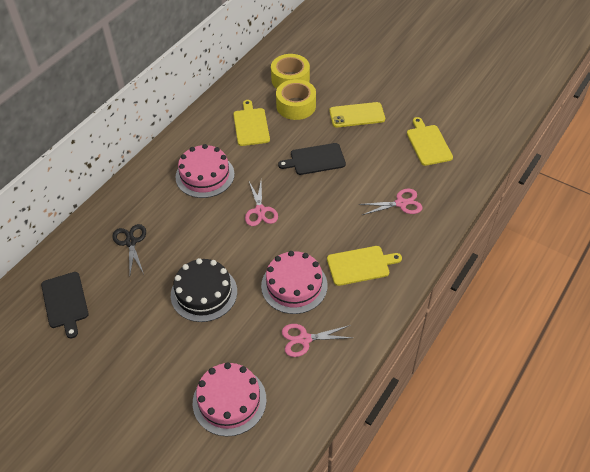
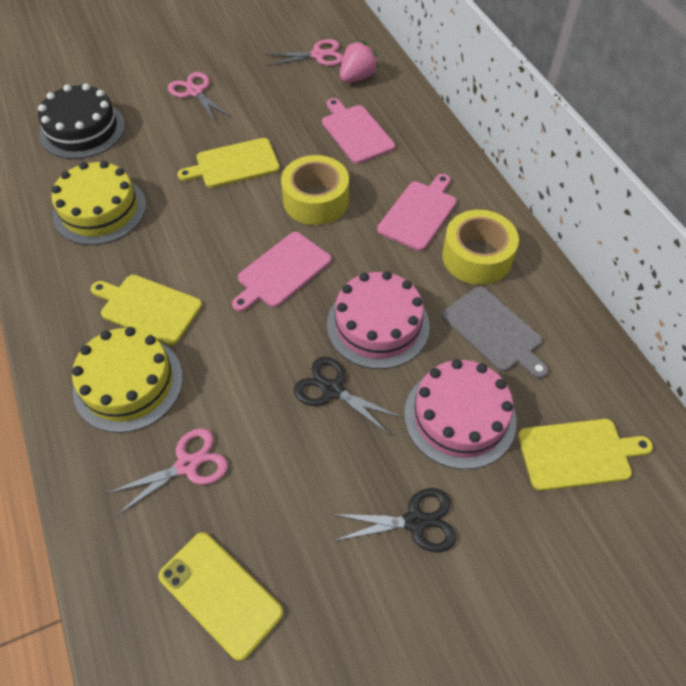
black cutting board: 2 -> 0
black scissors: 1 -> 2
grey cutting board: 0 -> 1
pink cake: 3 -> 2
pink cutting board: 0 -> 3
pink strawberry: 0 -> 1
yellow cake: 0 -> 2

